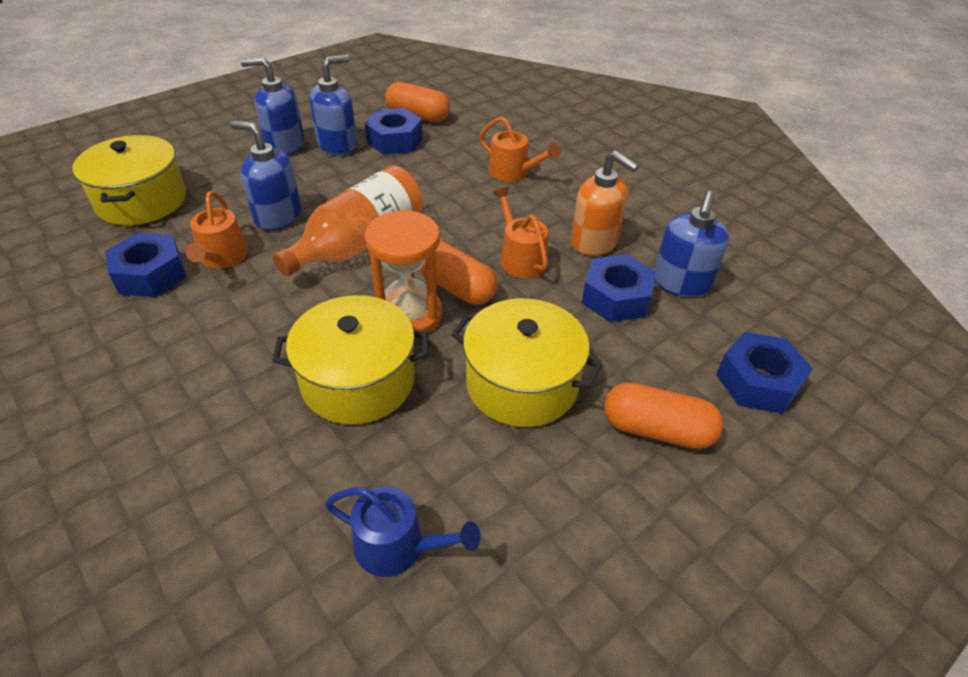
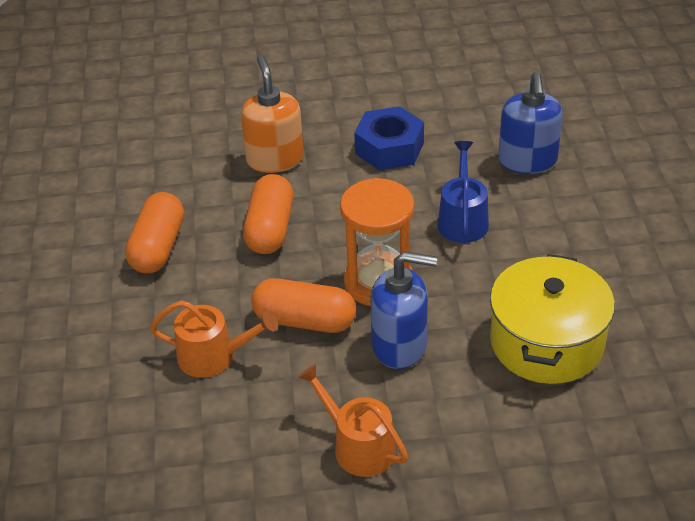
blue nut: 4 -> 1
blue soap dispenser: 4 -> 2
orange bottle: 1 -> 0
orange watering can: 3 -> 2
yellow pot: 3 -> 1

